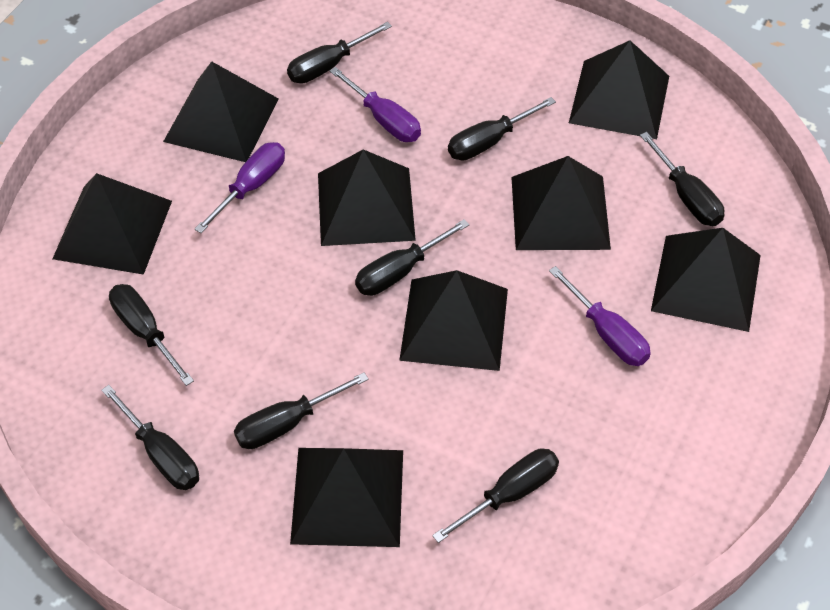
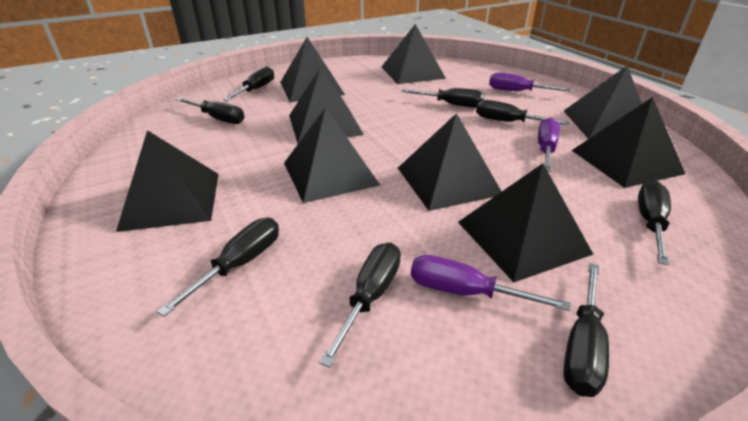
black pyramid: 8 -> 9

